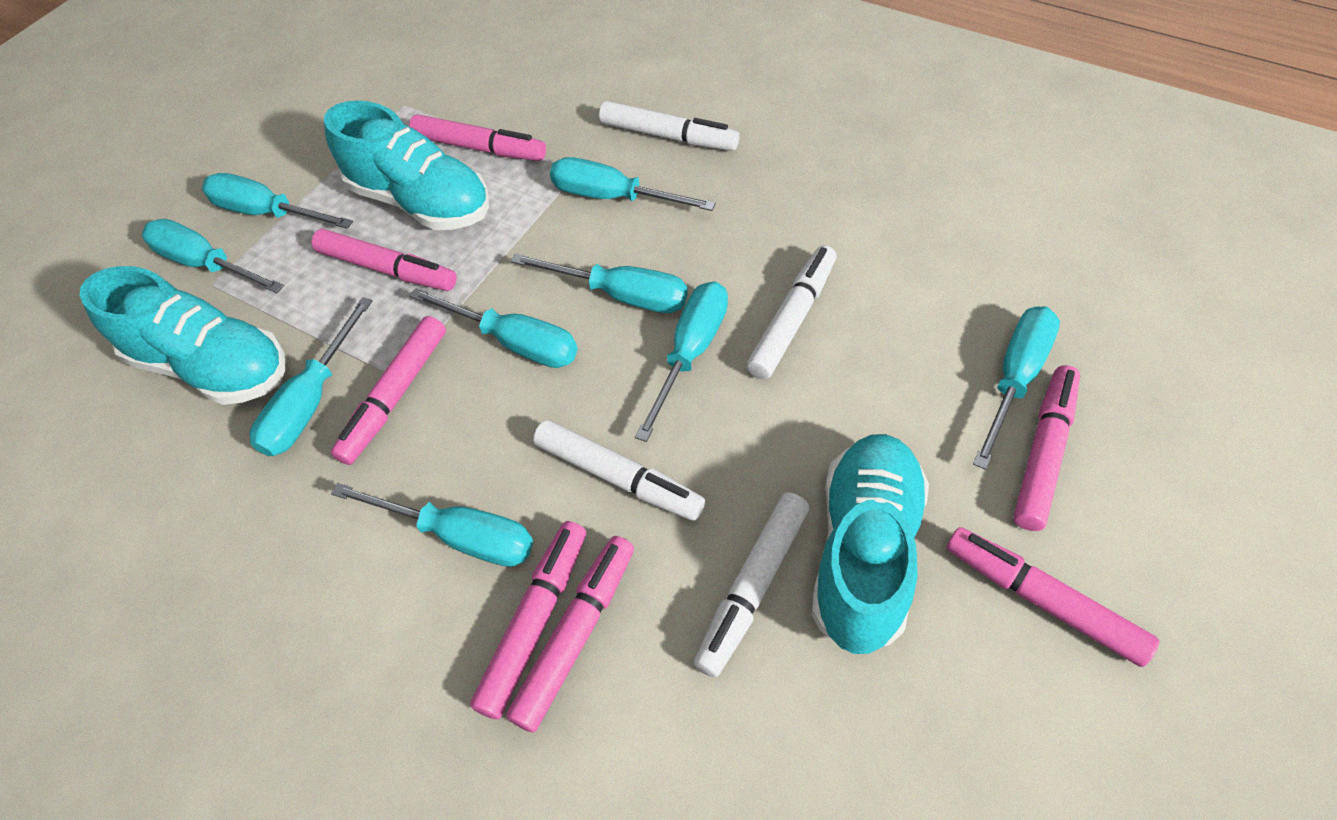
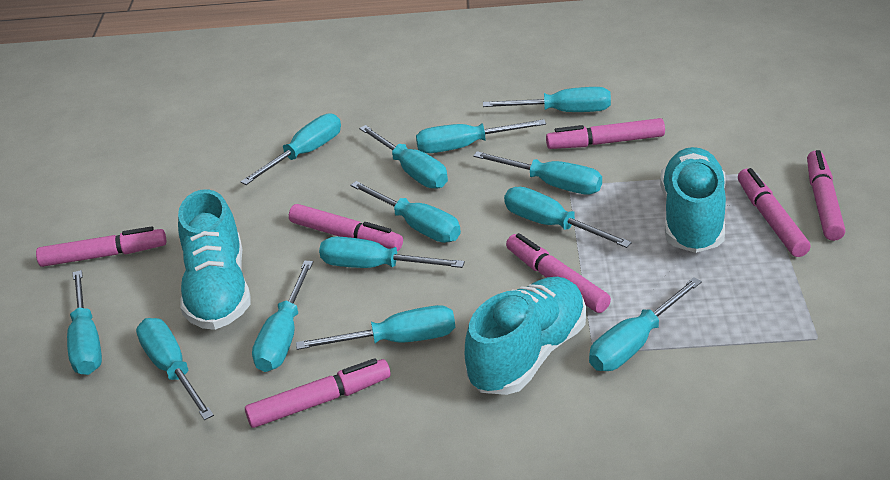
turquoise screwdriver: 9 -> 13
white marker: 4 -> 0

